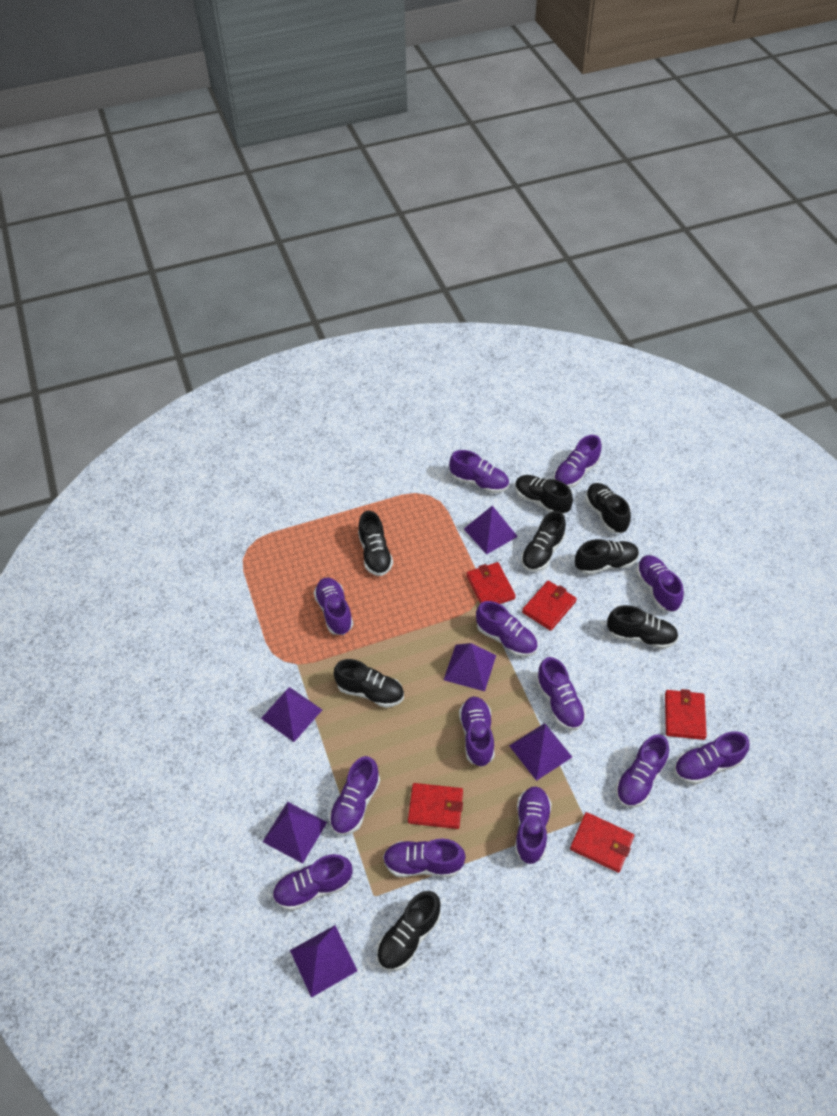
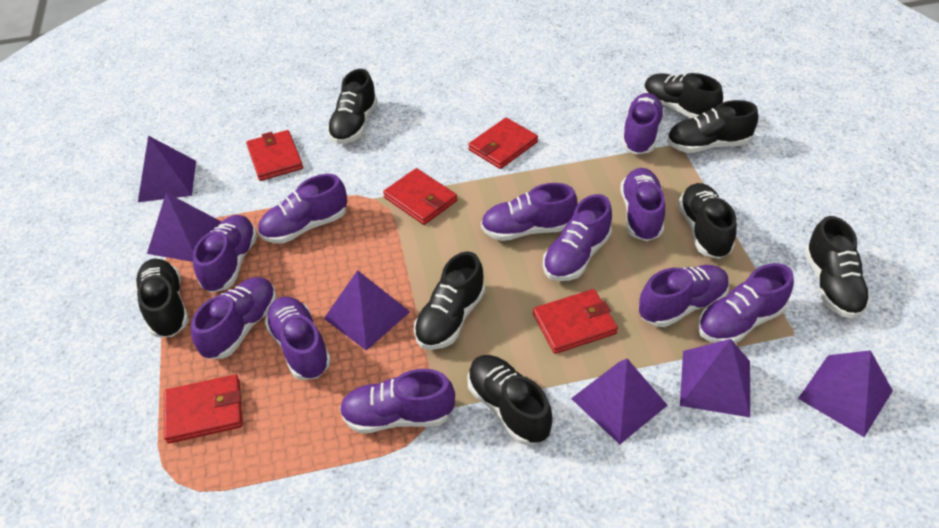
purple shoe: 13 -> 11

